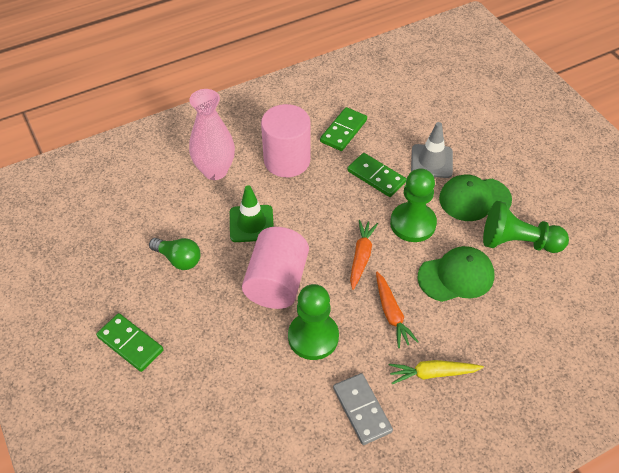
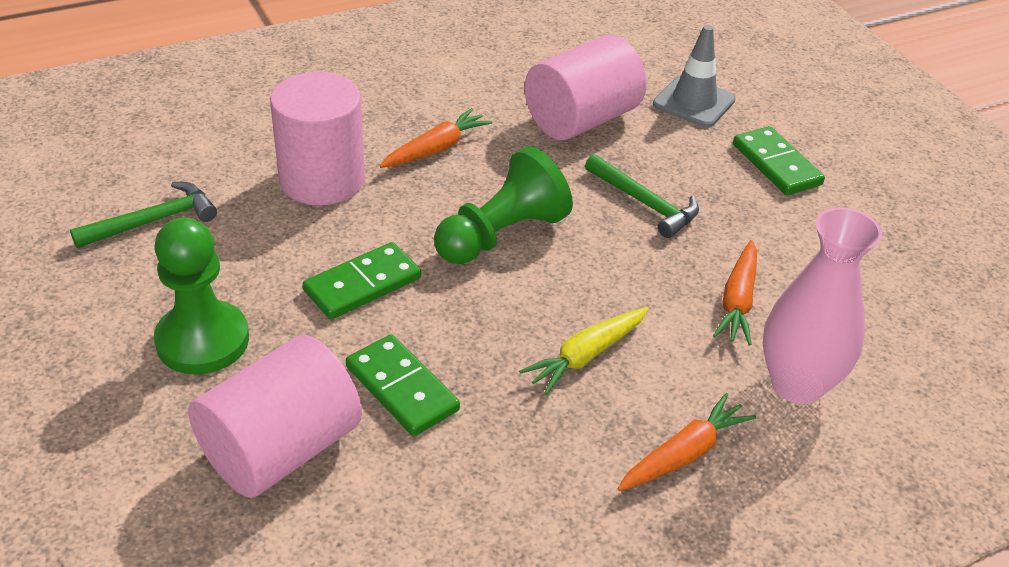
green cap: 2 -> 0
green hammer: 0 -> 2
green light bulb: 1 -> 0
green pawn: 3 -> 2
green traffic cone: 1 -> 0
grey domino: 1 -> 0
orange carrot: 2 -> 3
pink cylinder: 2 -> 3

